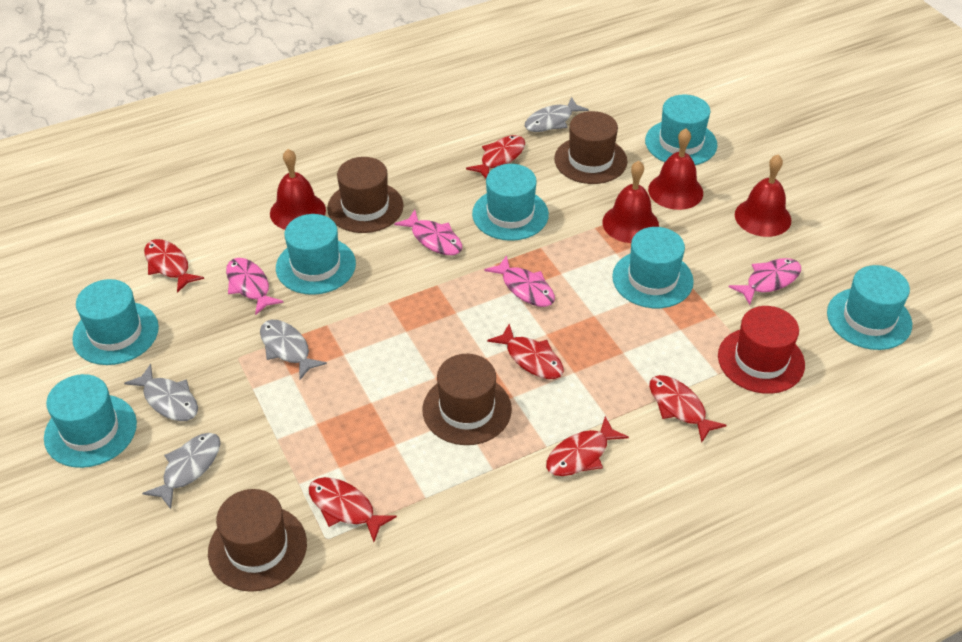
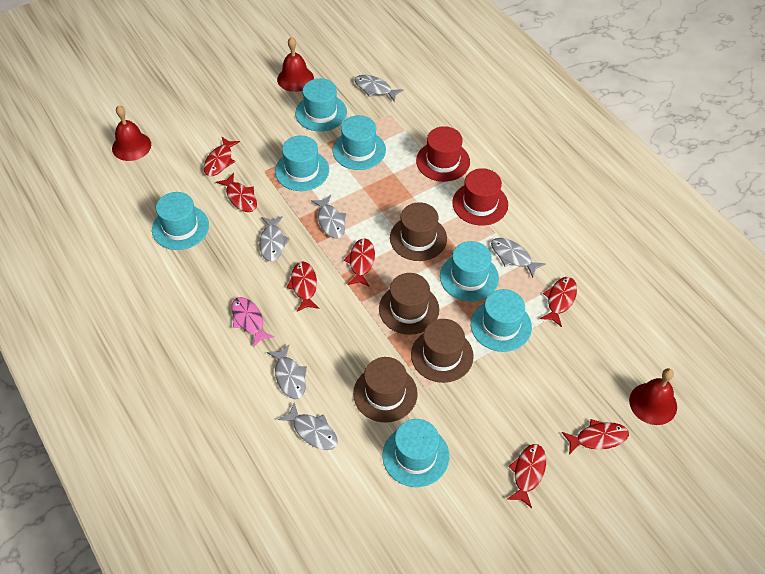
grey fish: 4 -> 6
pink fish: 4 -> 1
red bell: 4 -> 3
red fish: 6 -> 7
red hat: 1 -> 2

